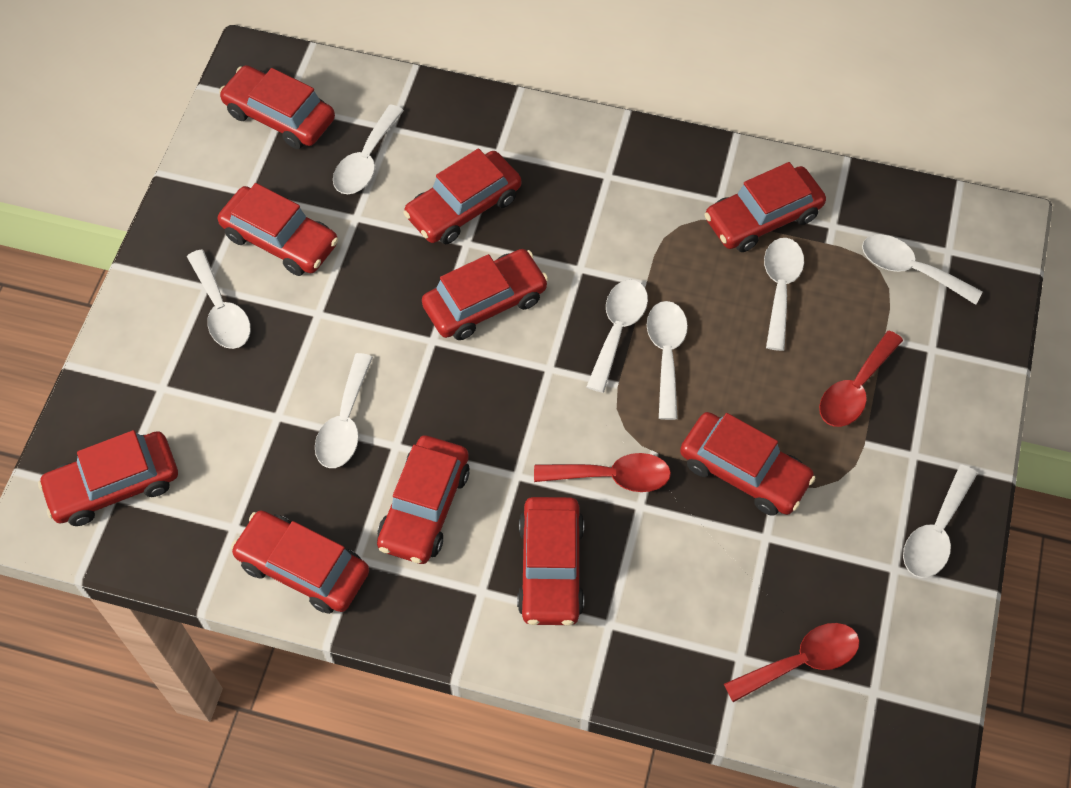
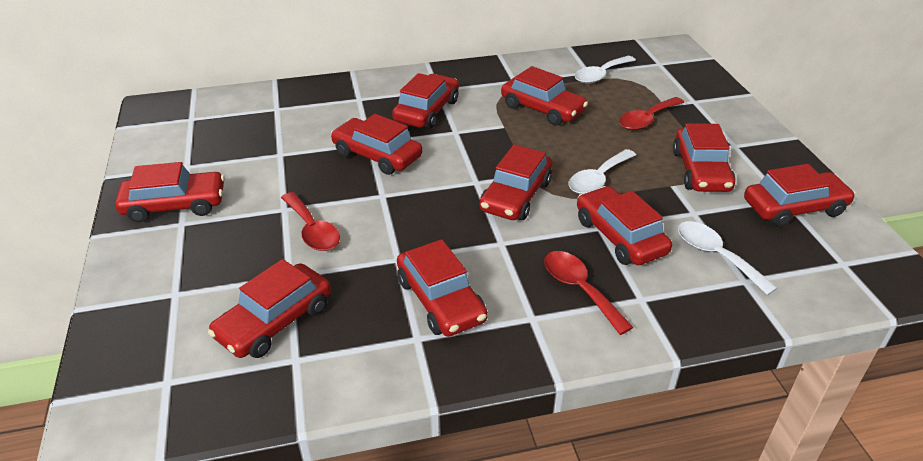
white spoon: 8 -> 3

